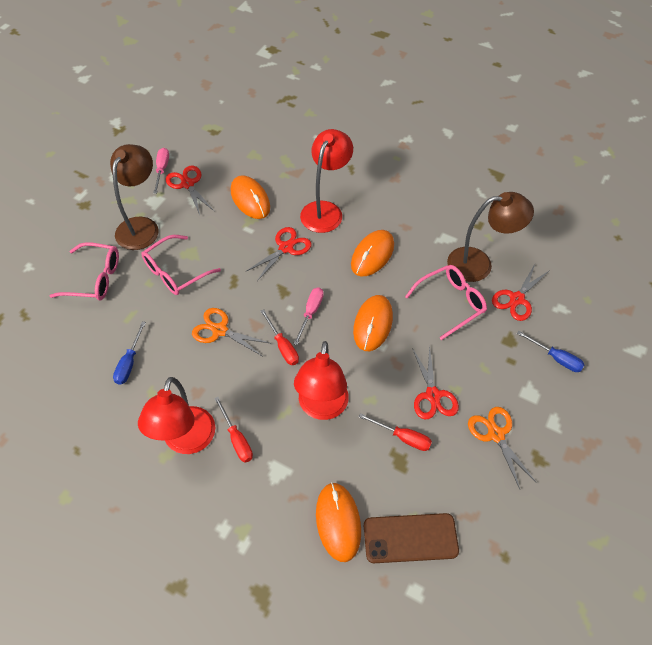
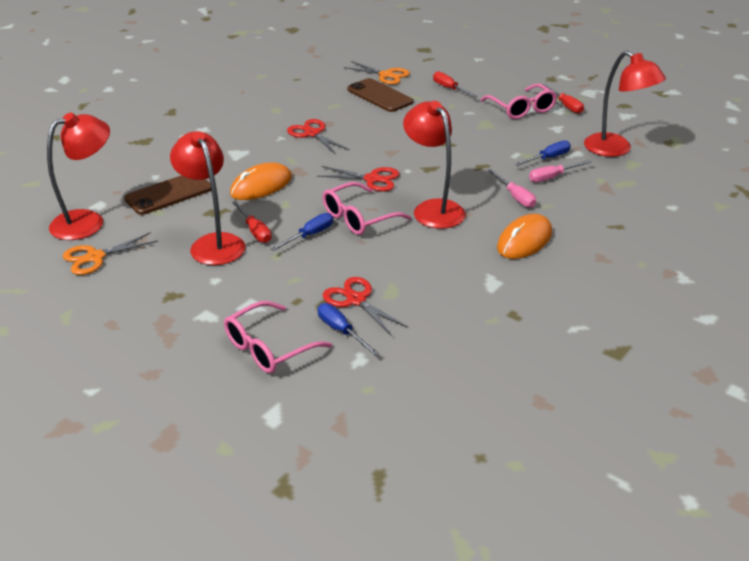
blue screwdriver: 2 -> 3
brown lamp: 2 -> 0
brown phone: 1 -> 2
orange mouse: 4 -> 2
red lamp: 3 -> 4
red scissors: 4 -> 3

